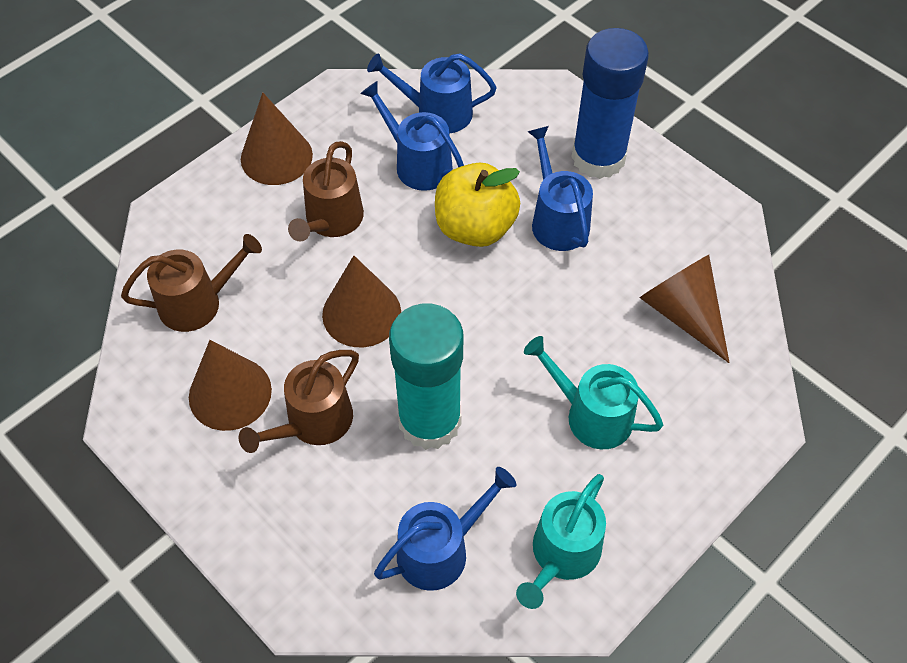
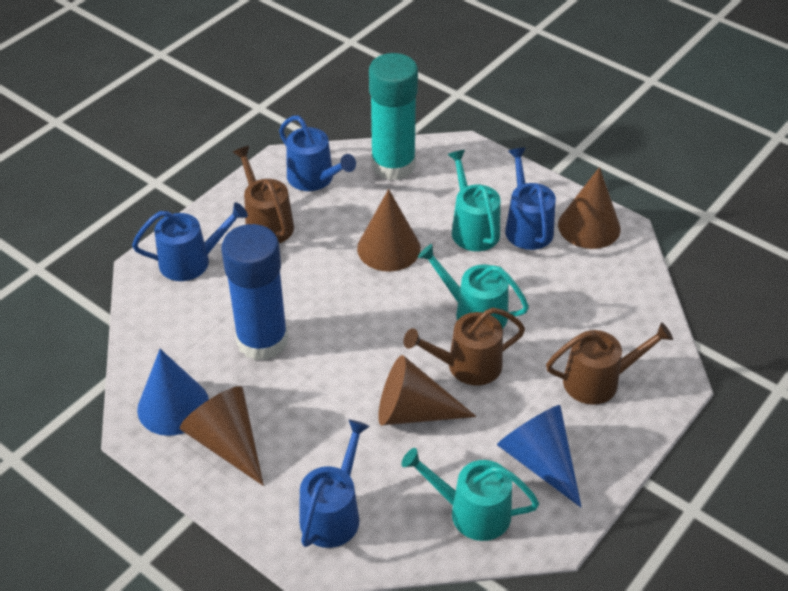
blue cone: 0 -> 2
turquoise watering can: 2 -> 3
yellow apple: 1 -> 0

